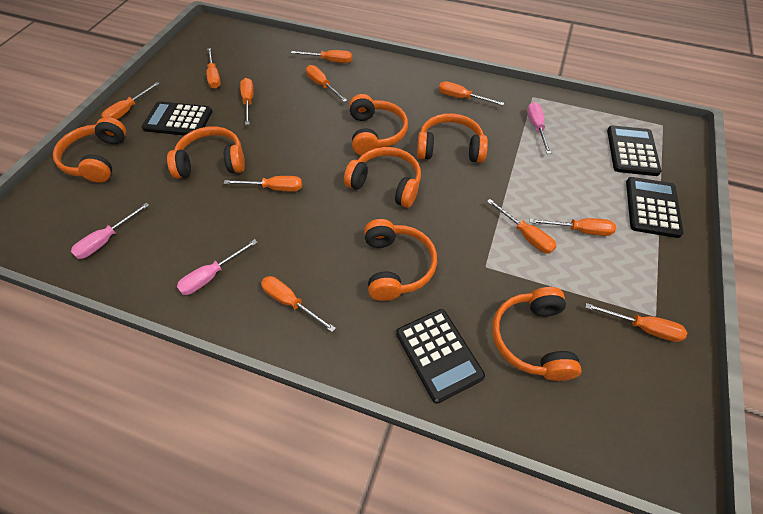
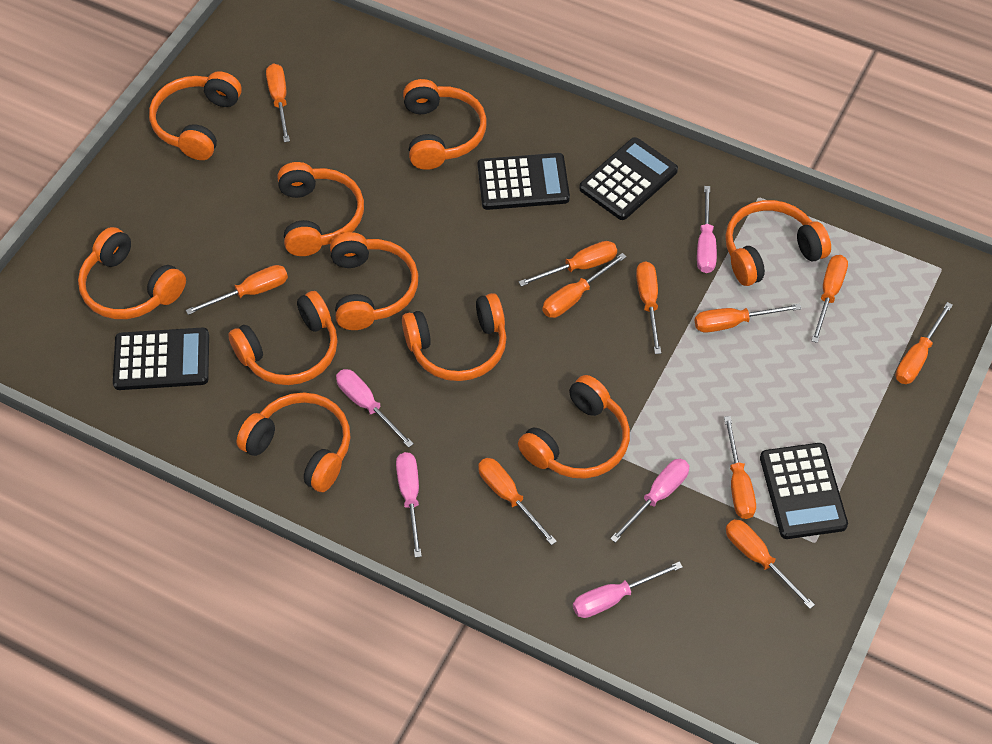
orange headphones: 7 -> 10
pink screwdriver: 3 -> 5

